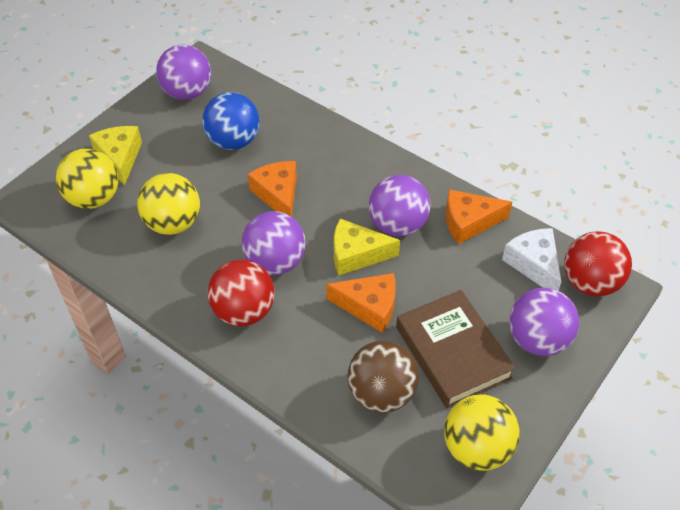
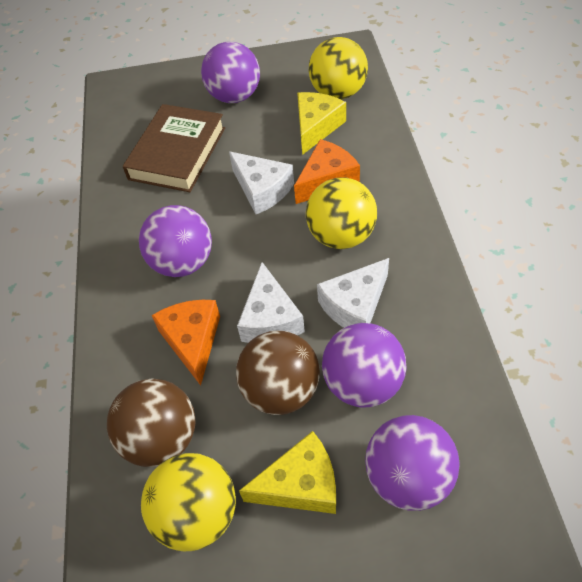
blue ball: 1 -> 0
brown ball: 1 -> 2
orange cheese: 3 -> 2
red ball: 2 -> 0
white cheese: 1 -> 3

